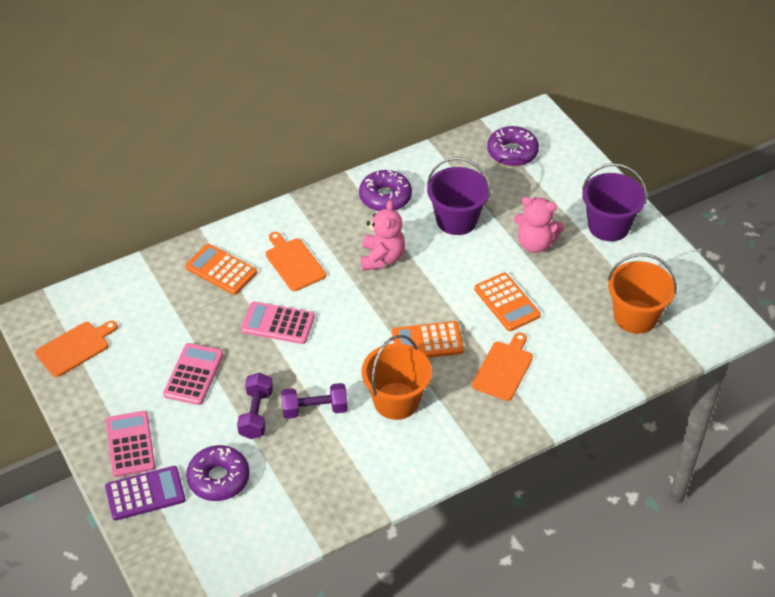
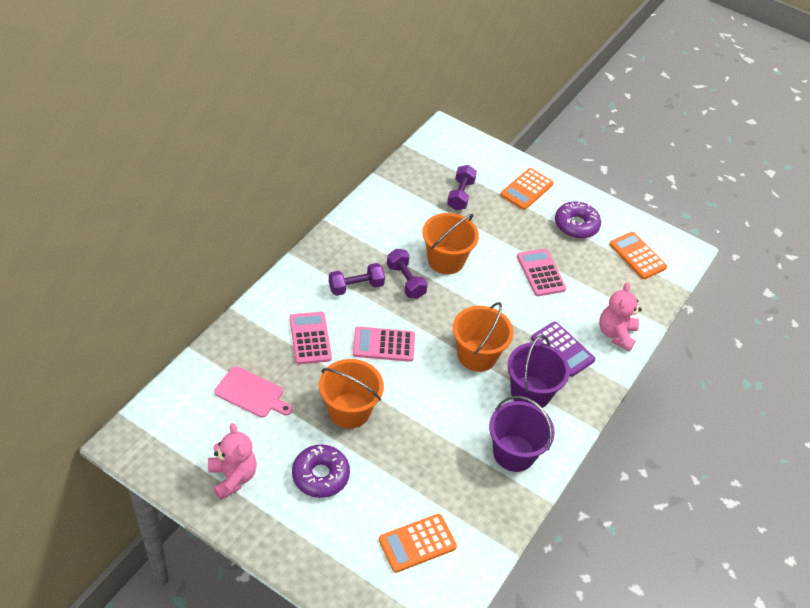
orange bucket: 2 -> 3
orange cutting board: 3 -> 0
pink cutting board: 0 -> 1
purple donut: 3 -> 2
purple dumbbell: 2 -> 3

